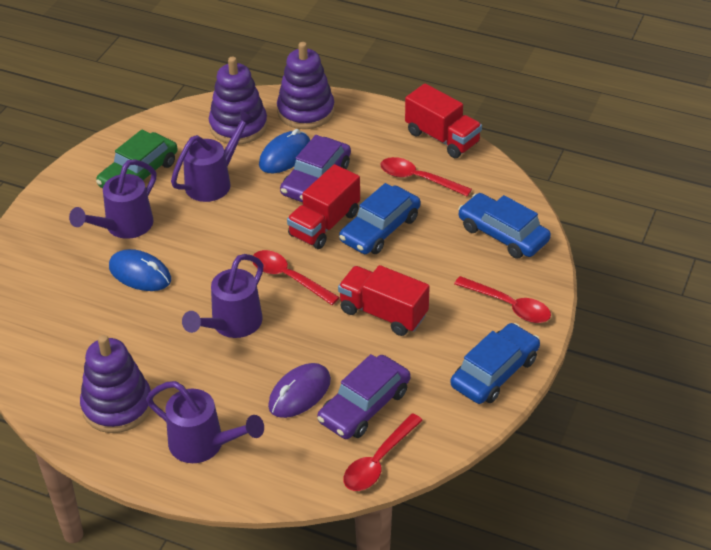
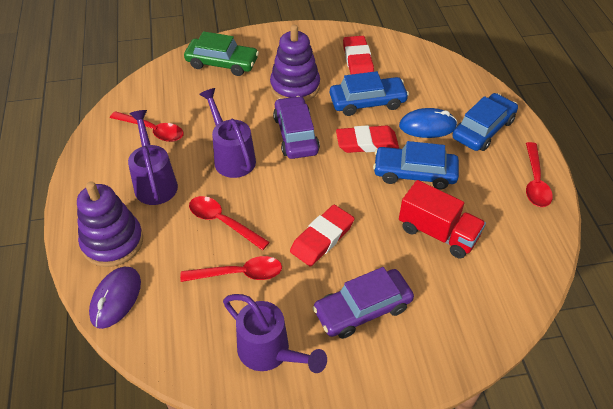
blue mouse: 2 -> 1
purple stacking toy: 3 -> 2
purple watering can: 4 -> 3
red eraser: 0 -> 3
red truck: 3 -> 1

